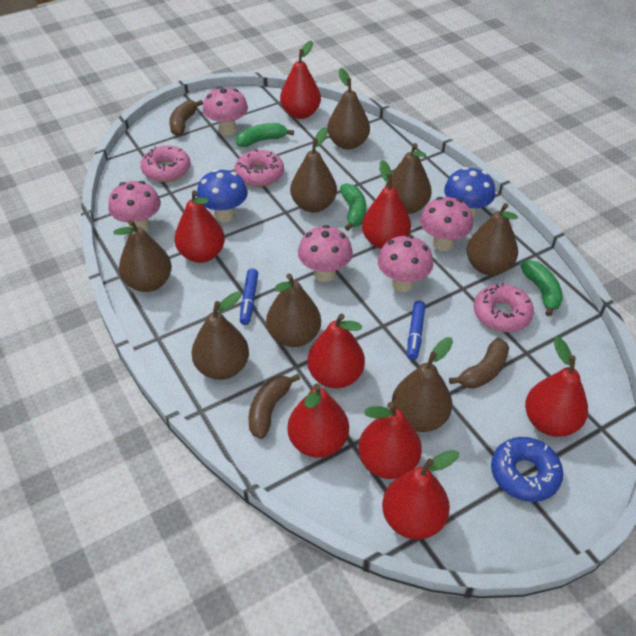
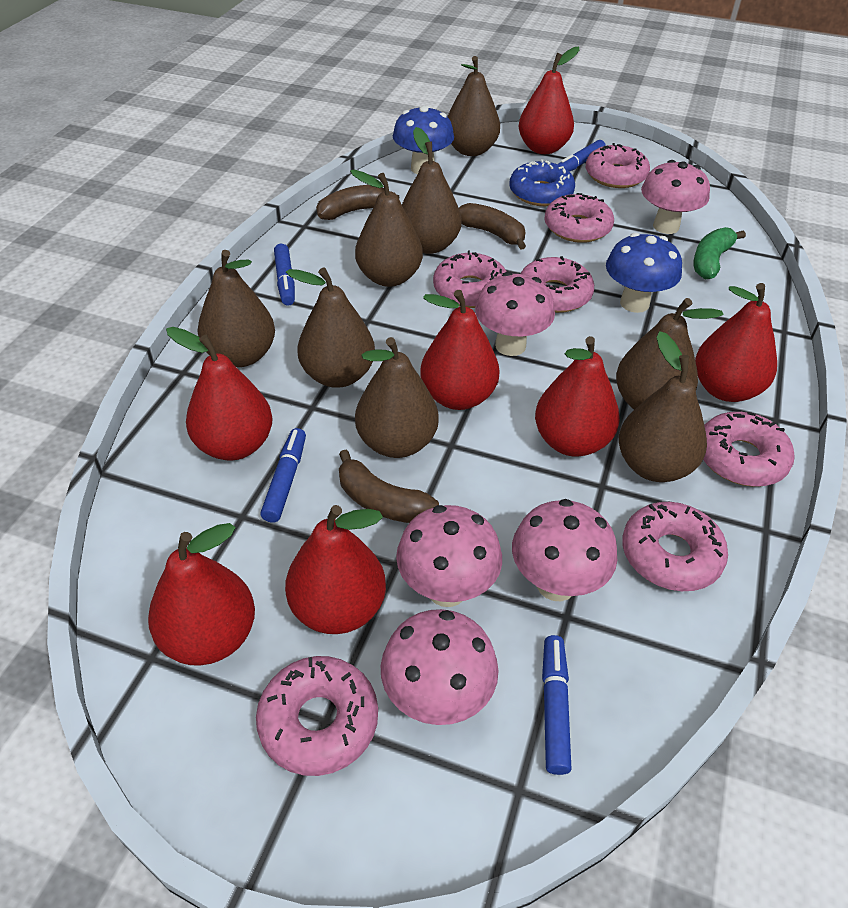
blue marker: 2 -> 4
green banana: 3 -> 1
pink donut: 3 -> 7
red pear: 8 -> 7

